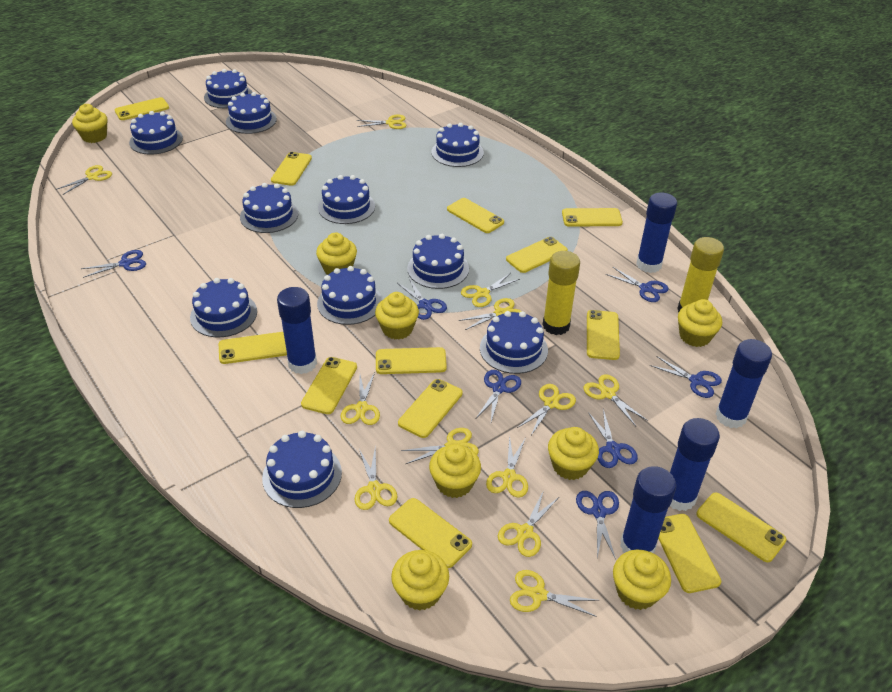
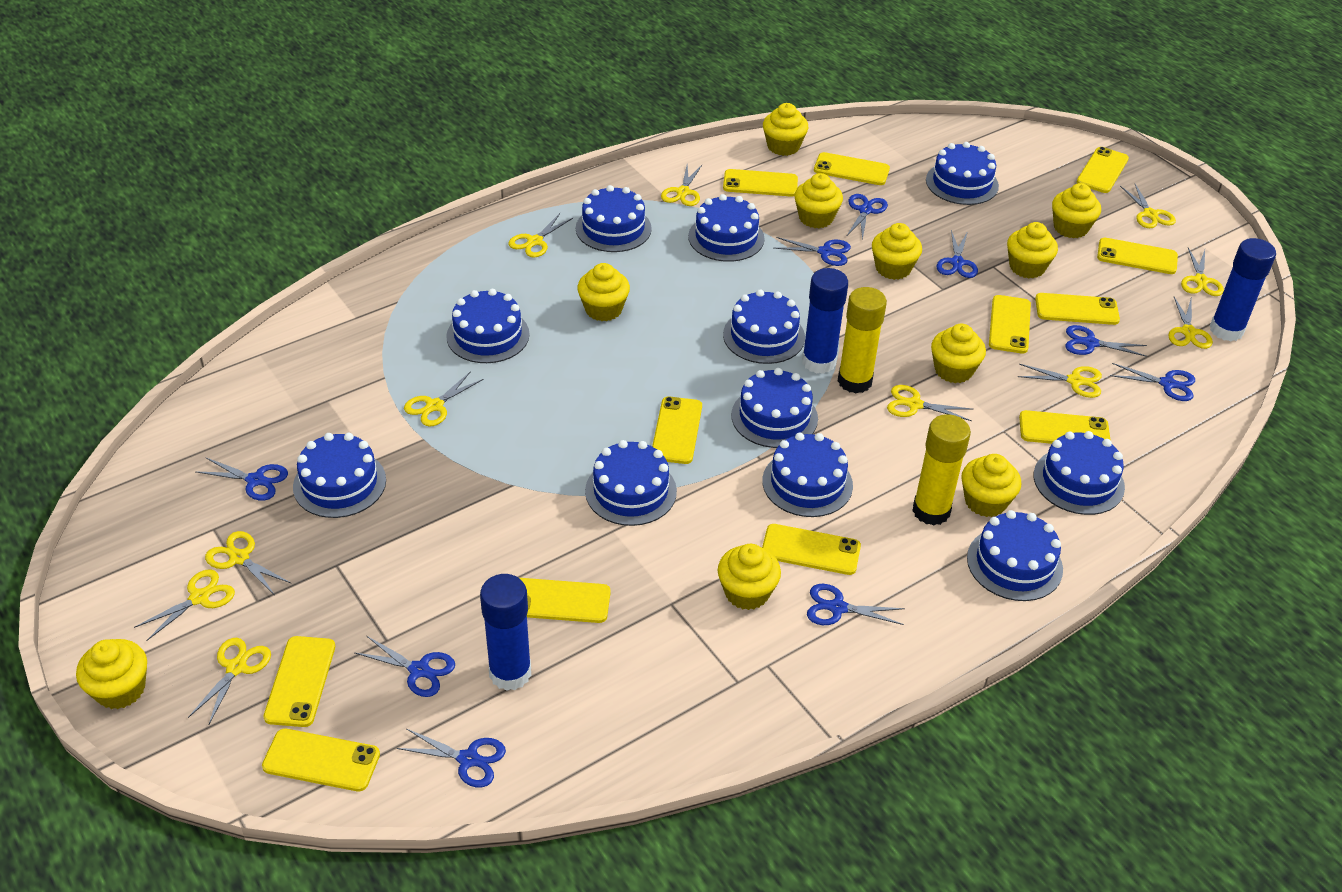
blue glue stick: 5 -> 3
blue scissors: 7 -> 9
yellow cupcake: 8 -> 10
yellow phone: 13 -> 12
yellow scissors: 12 -> 11

